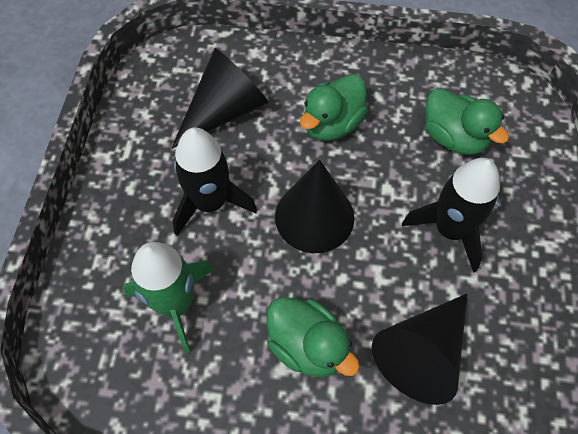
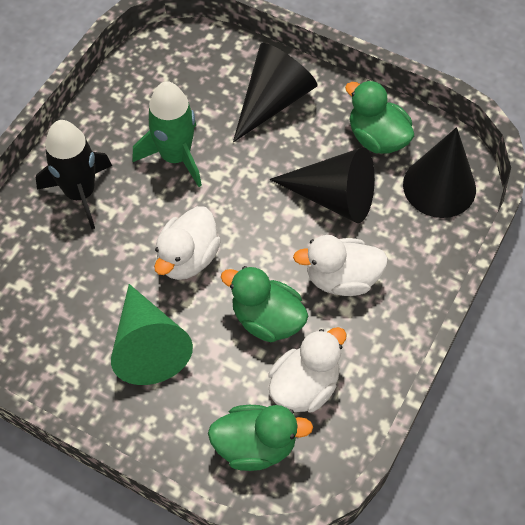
black rocket: 2 -> 1
green cone: 0 -> 1
white duck: 0 -> 3

